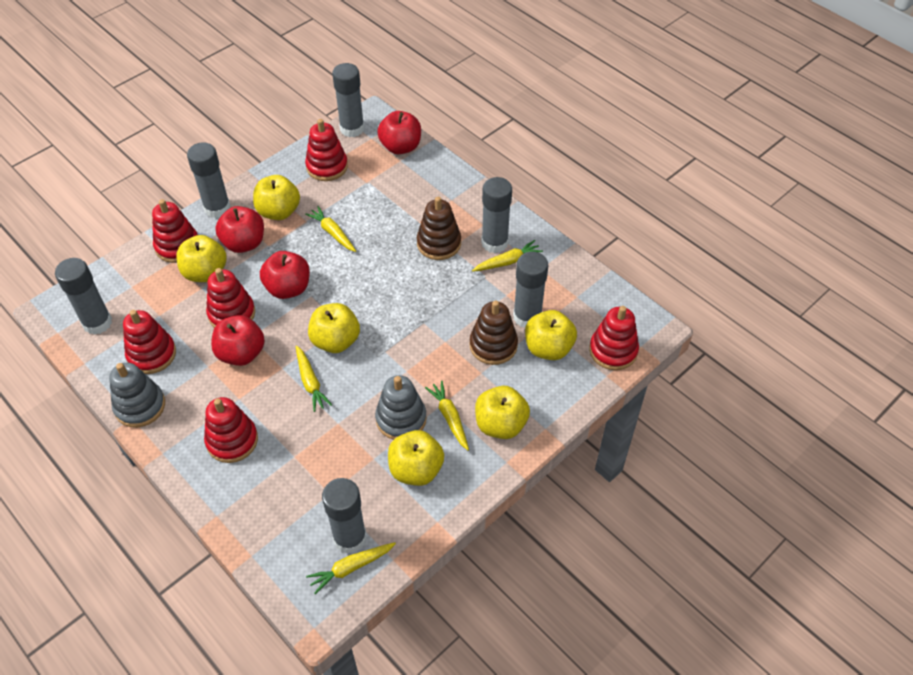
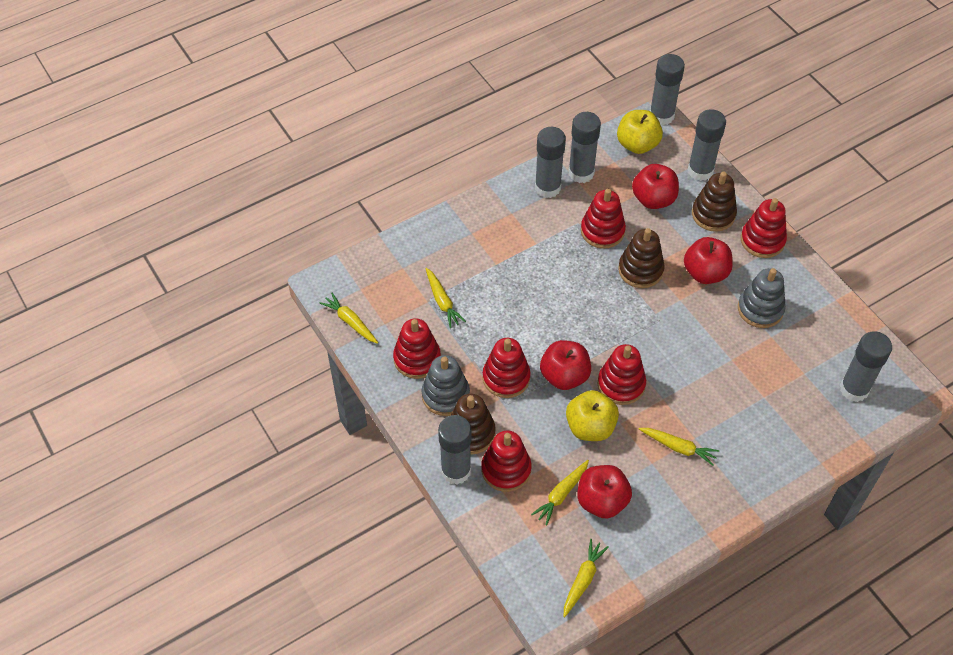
brown stacking toy: 2 -> 3
yellow apple: 6 -> 2

